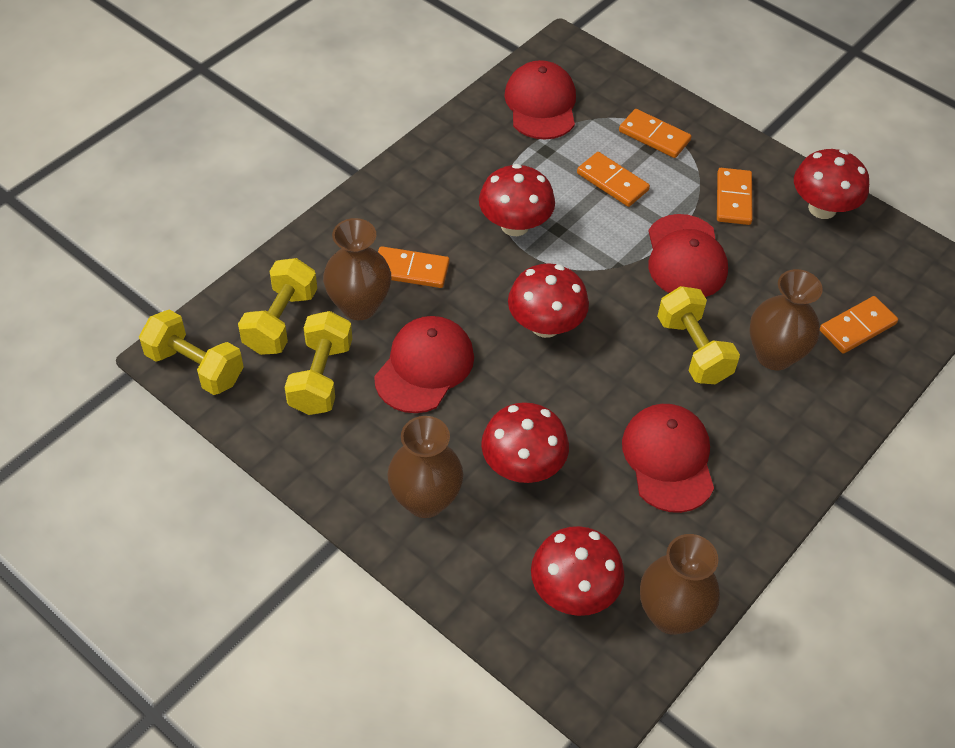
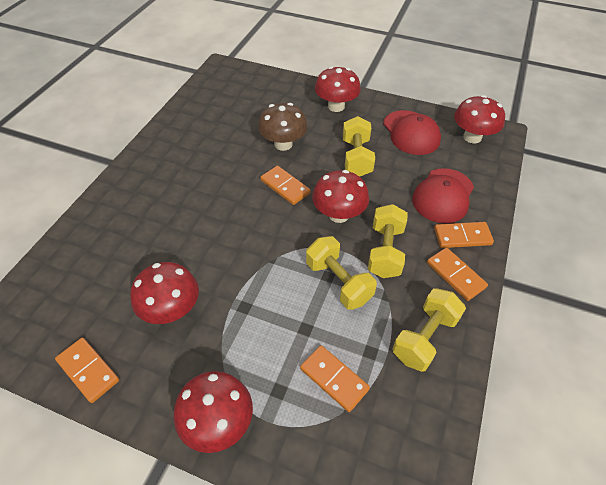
brown mushroom: 0 -> 1
brown vase: 4 -> 0
red cap: 4 -> 2

